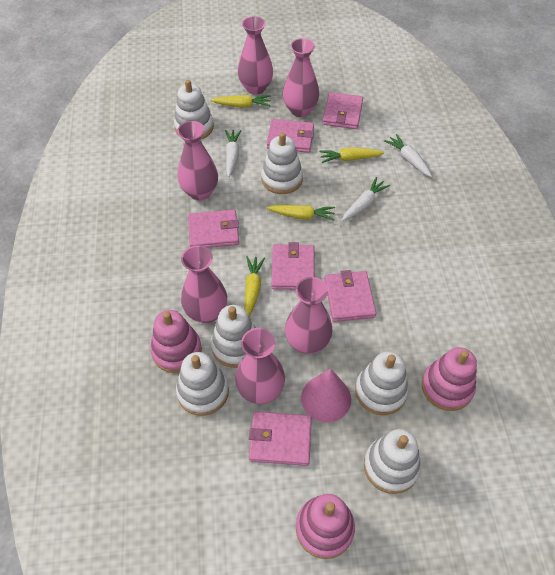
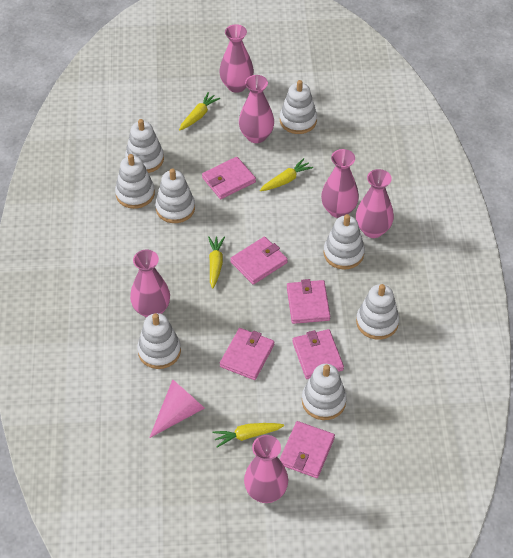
pink stacking toy: 3 -> 0
white carrot: 3 -> 0
white stacking toy: 6 -> 8

